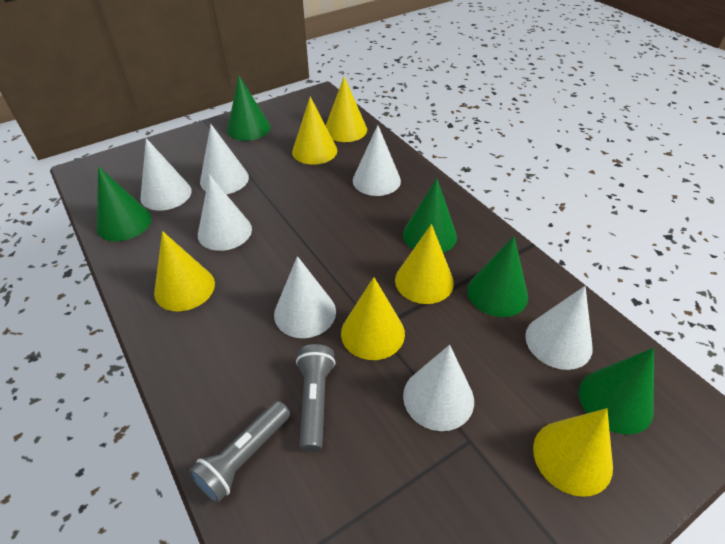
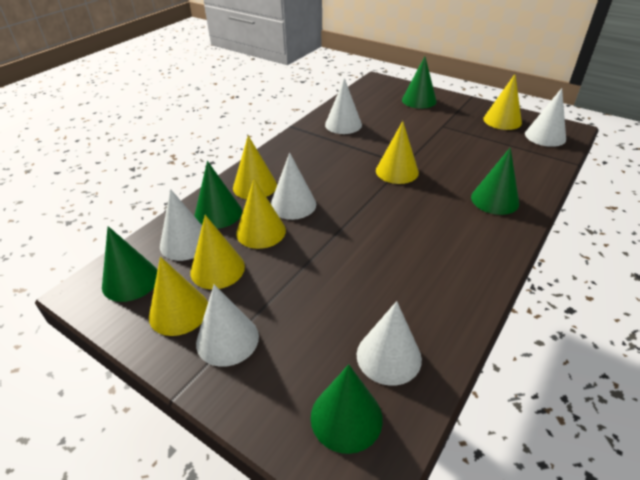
grey flashlight: 2 -> 0
white cone: 7 -> 6

